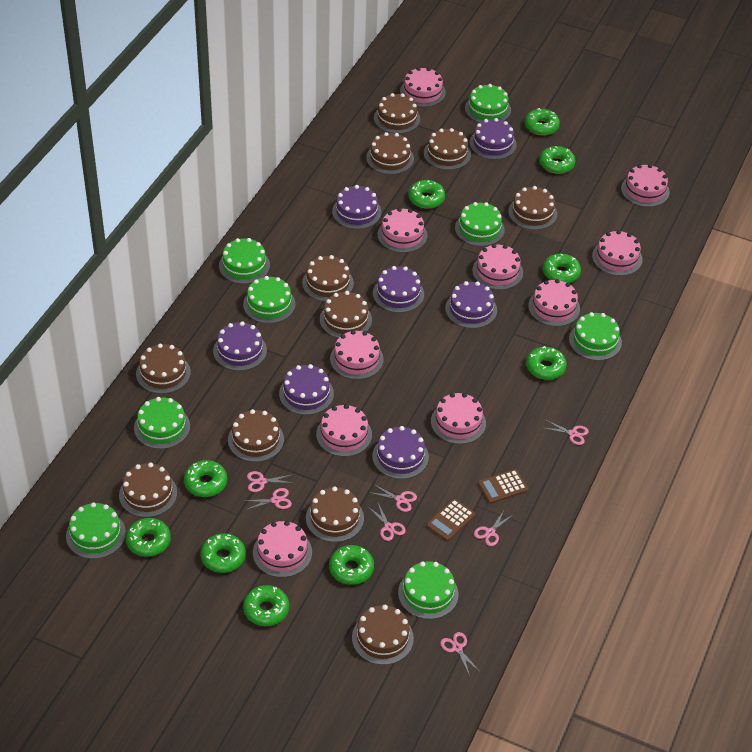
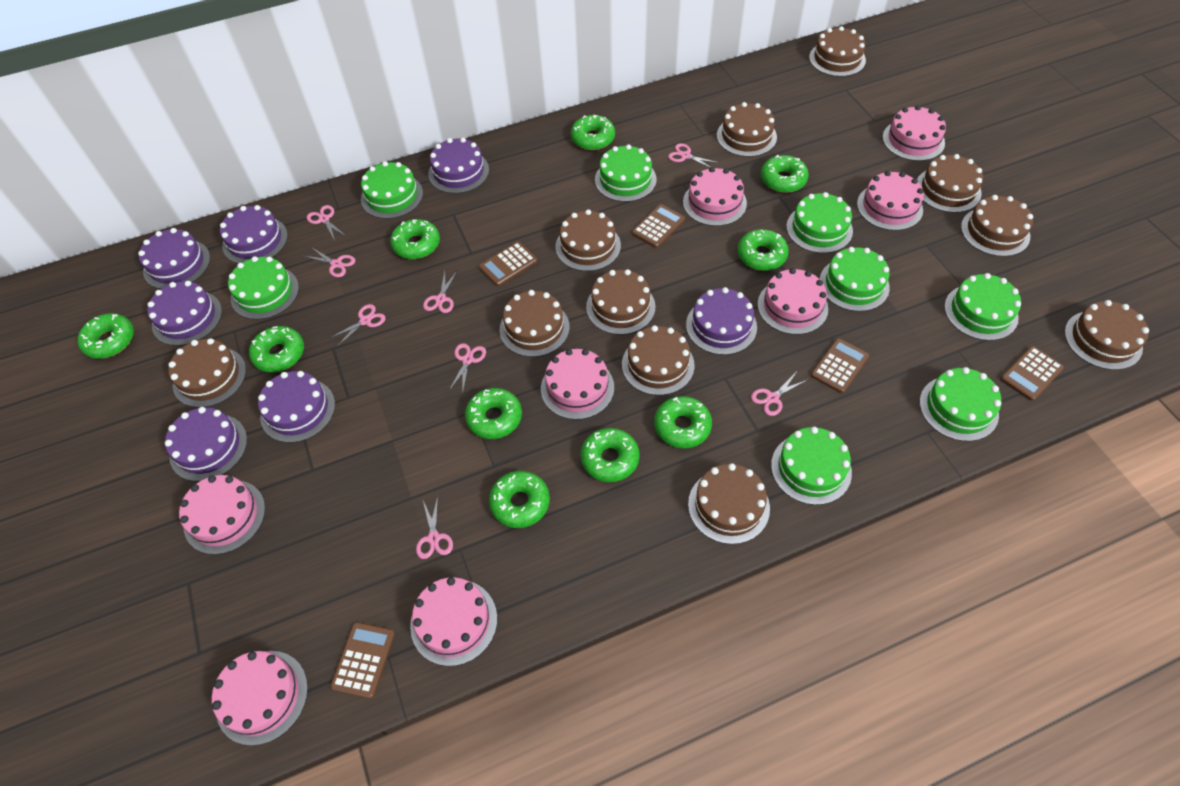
brown calculator: 2 -> 5
pink cake: 10 -> 8
pink scissors: 7 -> 8

